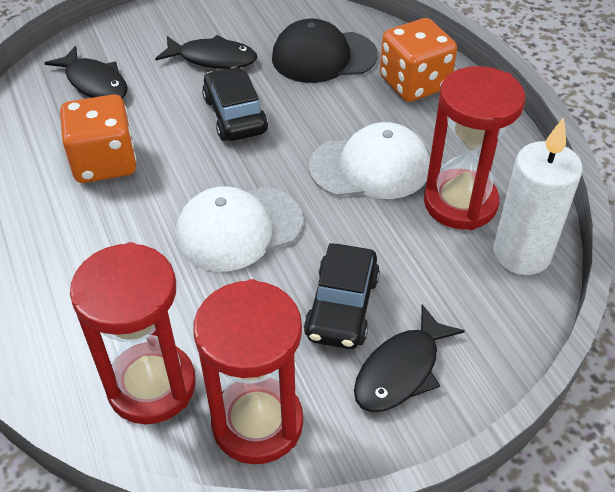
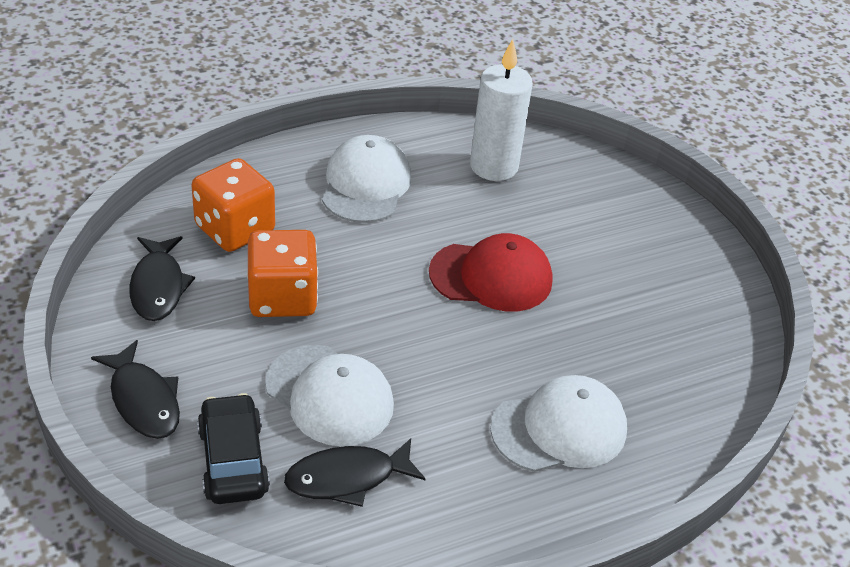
black cap: 1 -> 0
black car: 2 -> 1
red cap: 0 -> 1
red hourglass: 3 -> 0
white cap: 2 -> 3

